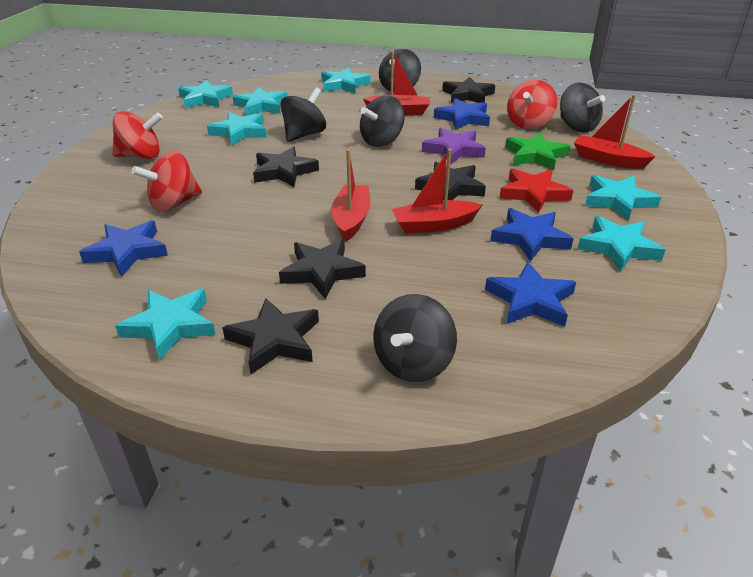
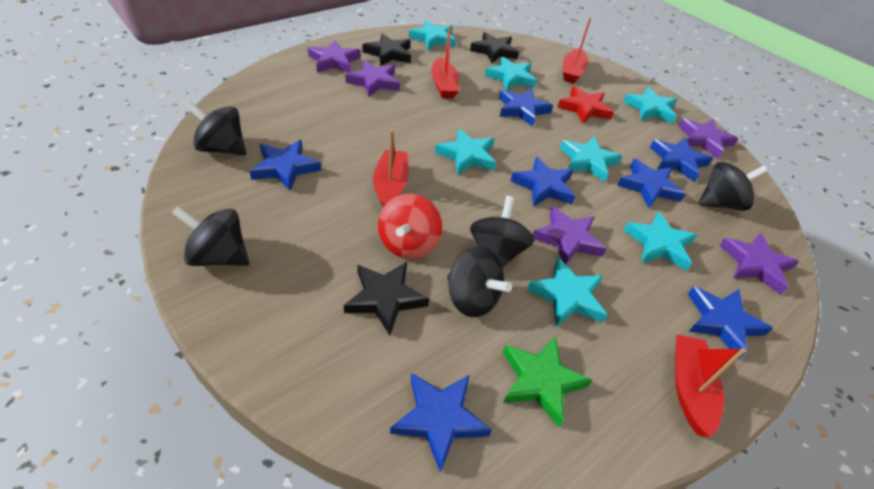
black star: 5 -> 3
blue star: 4 -> 7
purple star: 1 -> 5
red spinning top: 3 -> 1

